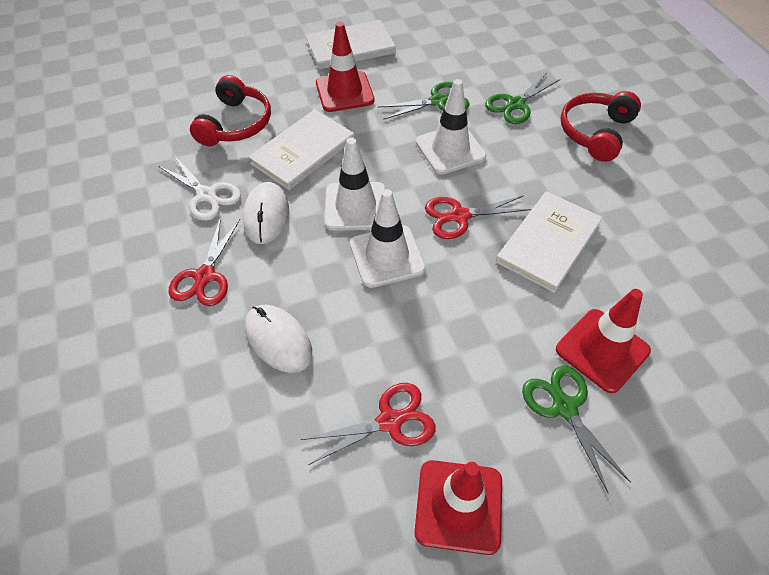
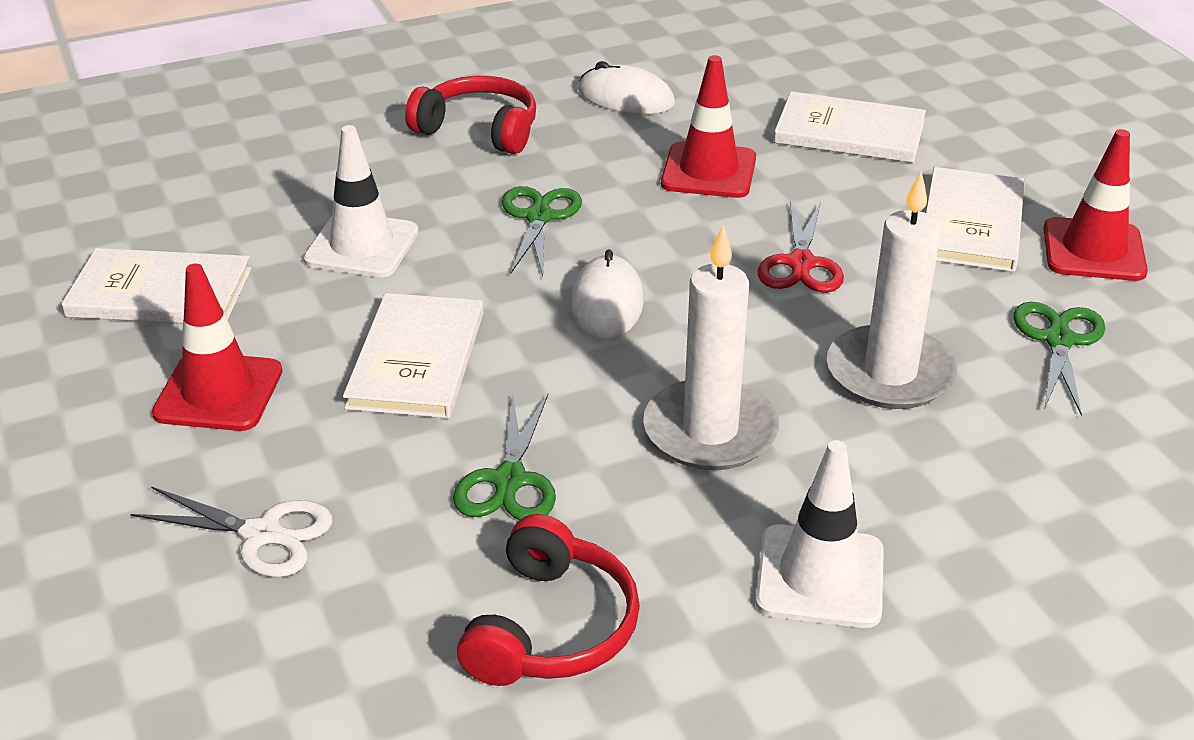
red scissors: 3 -> 1
white book: 3 -> 4
white candle: 0 -> 2
white traffic cone: 3 -> 2

